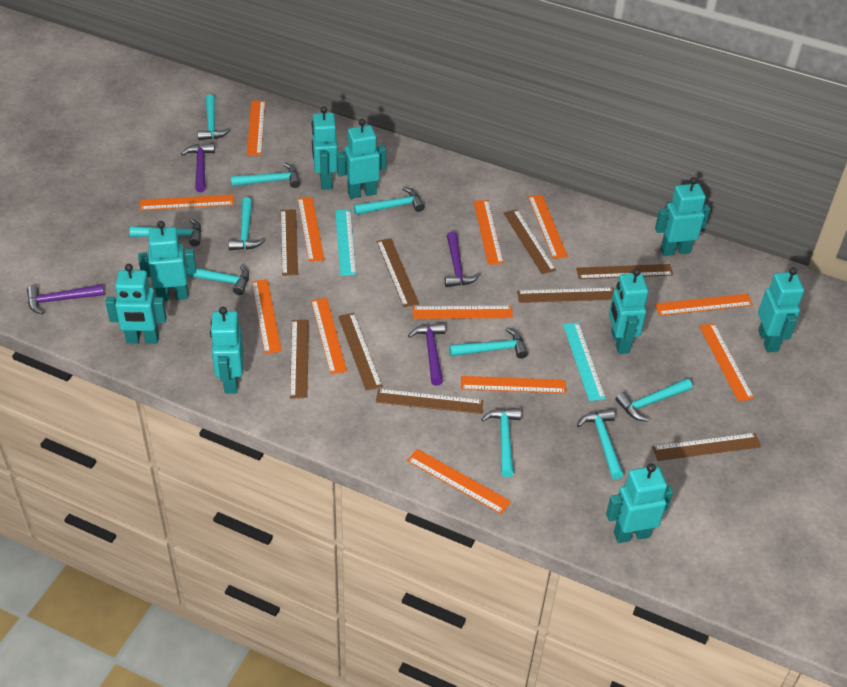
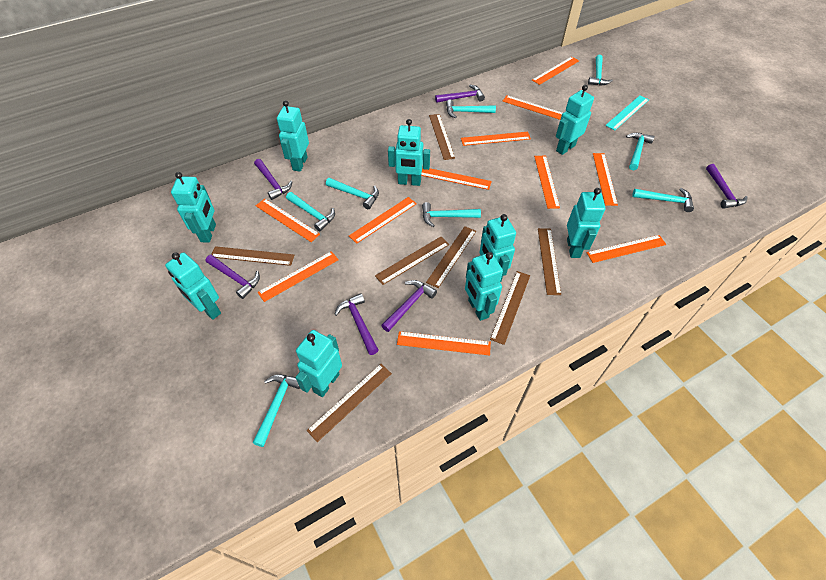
brown ruler: 9 -> 7
orange ruler: 12 -> 11
purple hammer: 4 -> 6
turquoise hammer: 10 -> 8
turquoise ruler: 2 -> 1

